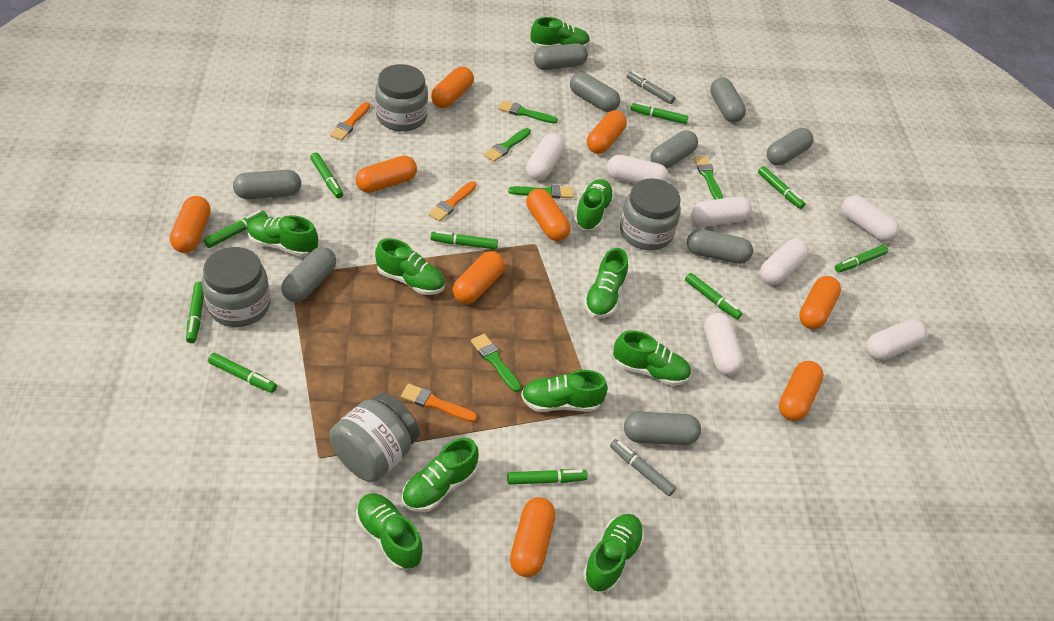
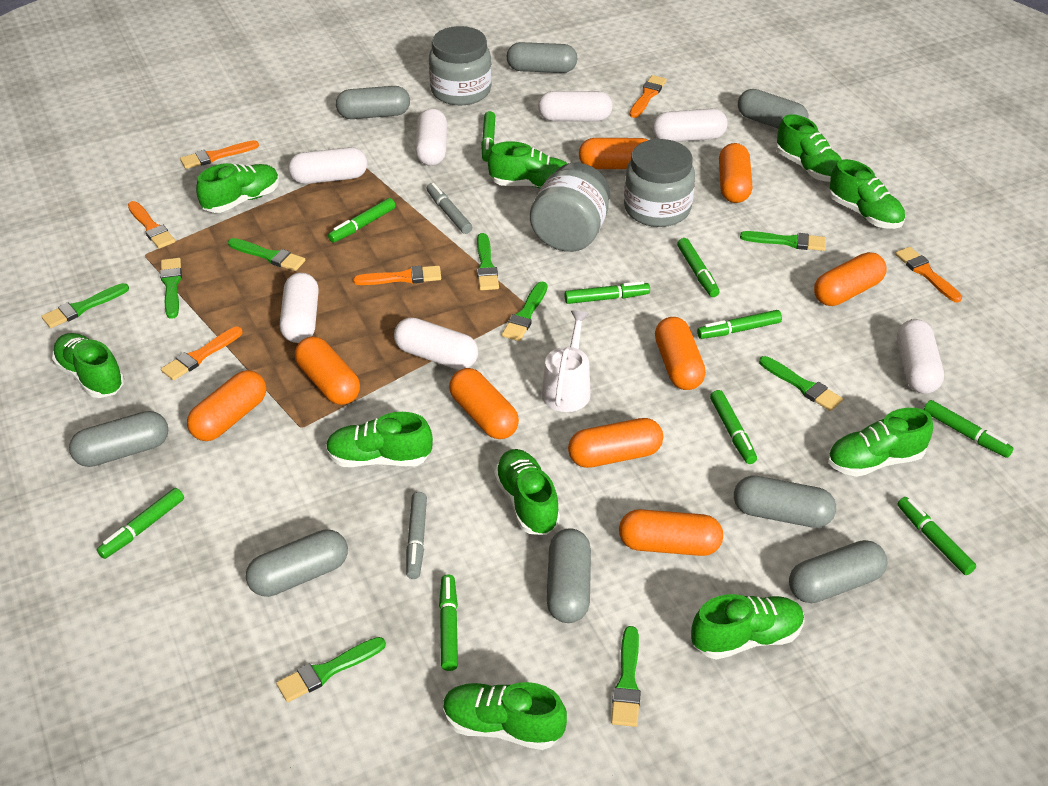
green brush: 5 -> 9
grey capsule: 9 -> 8
grey jar: 4 -> 3
orange brush: 3 -> 6
white watering can: 0 -> 1

